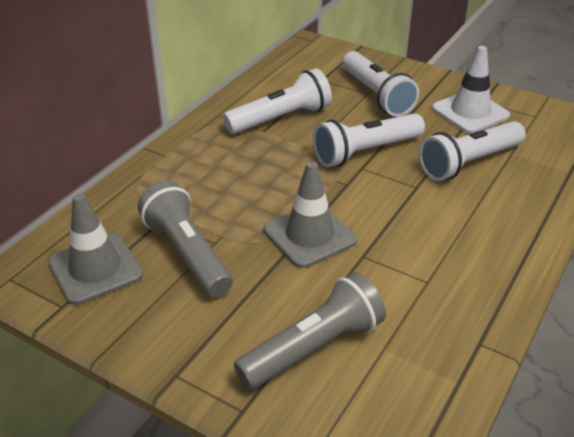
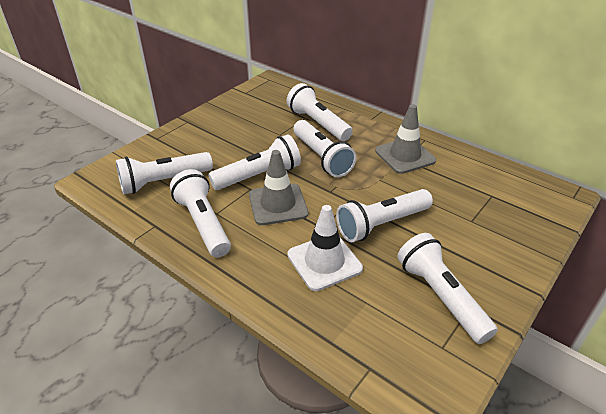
grey flashlight: 2 -> 0
white flashlight: 4 -> 7

